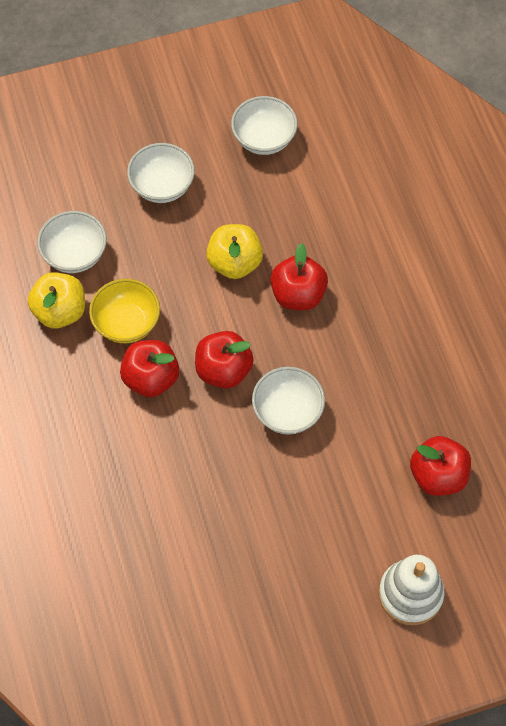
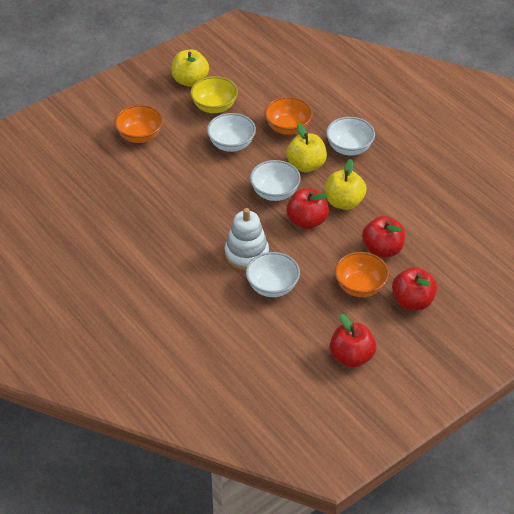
orange bowl: 0 -> 3
yellow apple: 2 -> 3

